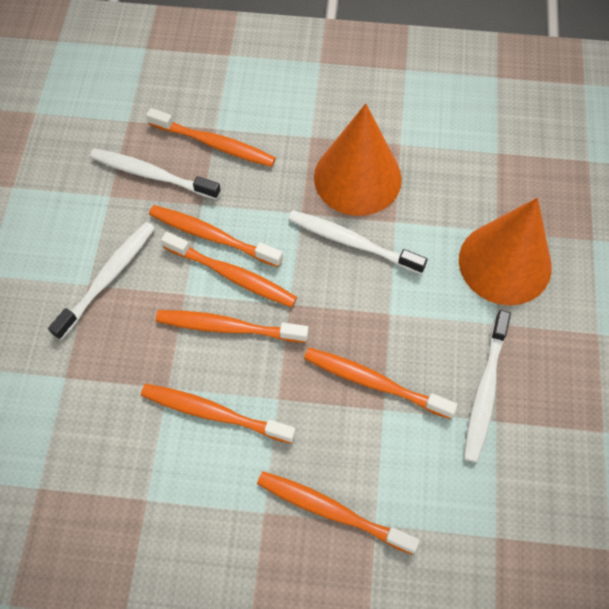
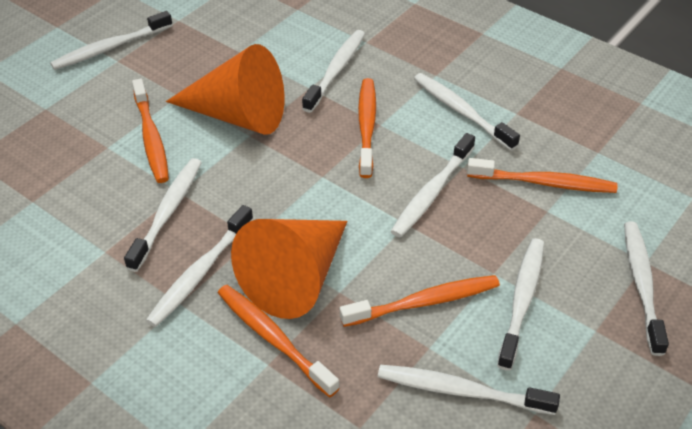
orange toothbrush: 7 -> 5
white toothbrush: 4 -> 9

